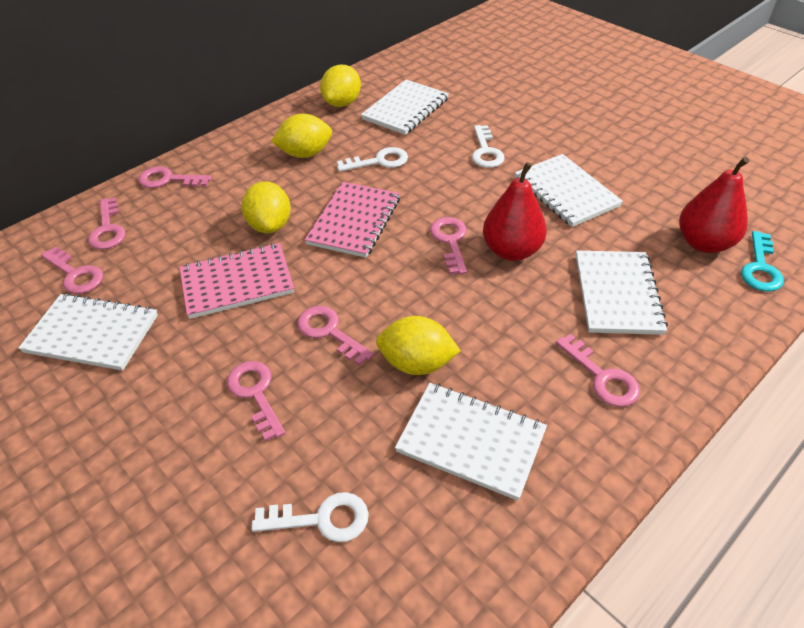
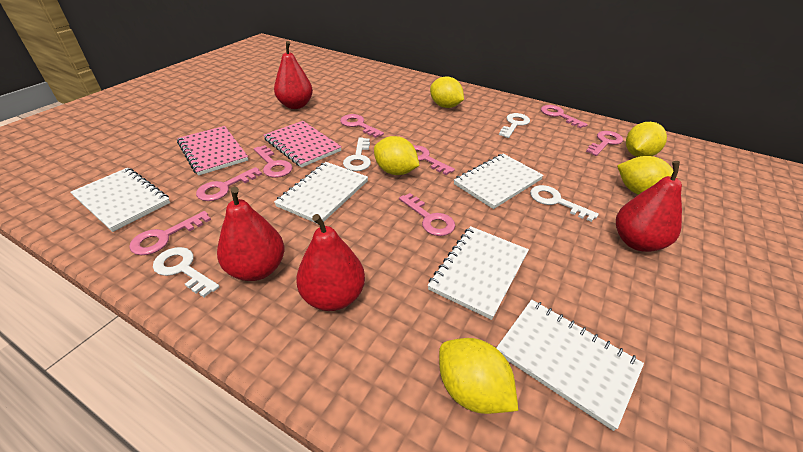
pink key: 7 -> 8
red pear: 2 -> 4
turquoise key: 1 -> 0
white key: 3 -> 4
yellow lemon: 4 -> 5

